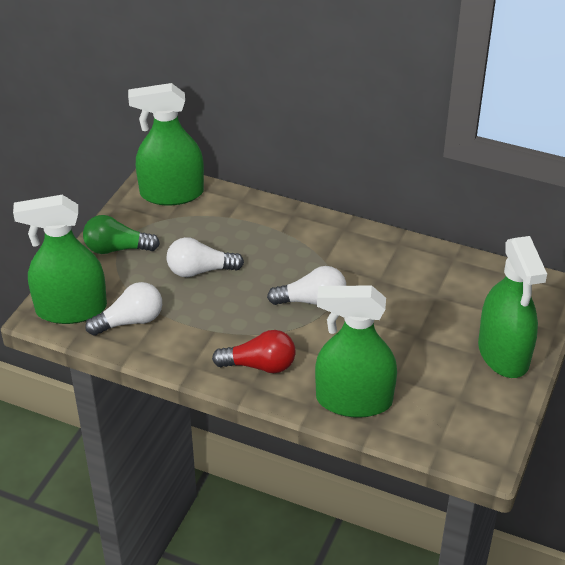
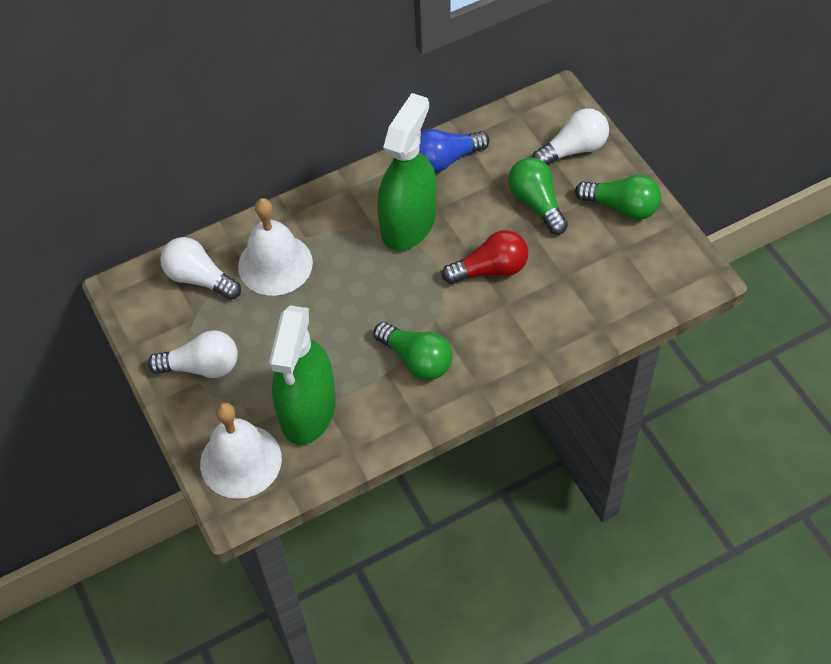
blue light bulb: 0 -> 1
green light bulb: 1 -> 3
green spray bottle: 4 -> 2
white bell: 0 -> 2

